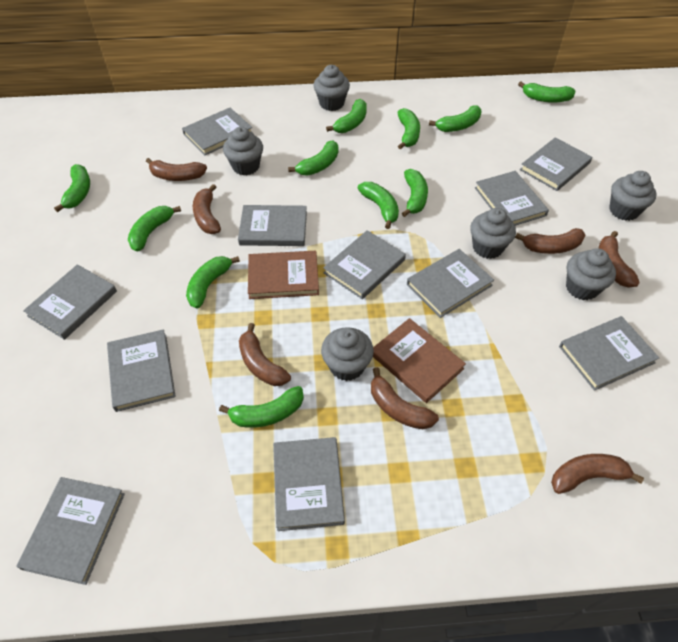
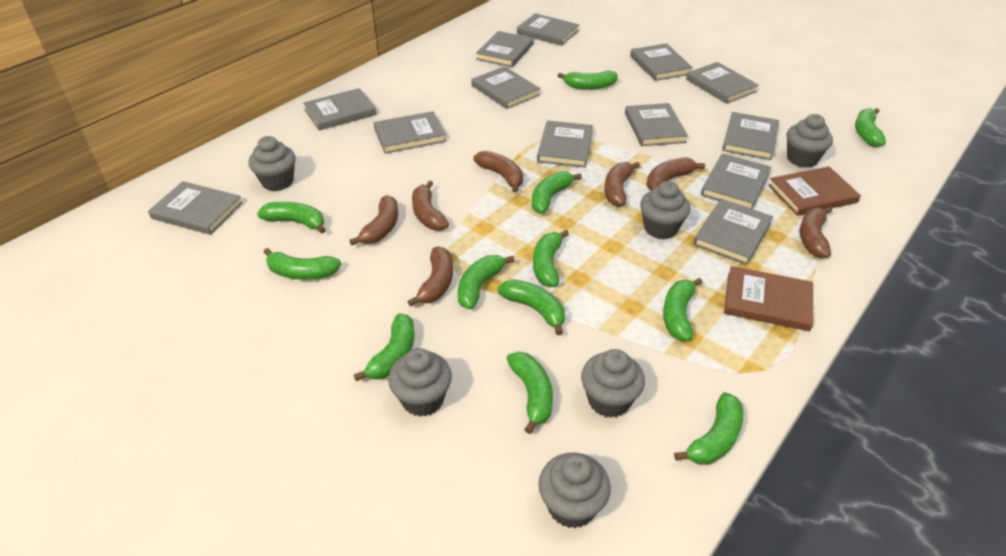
green banana: 11 -> 12
grey book: 11 -> 13

